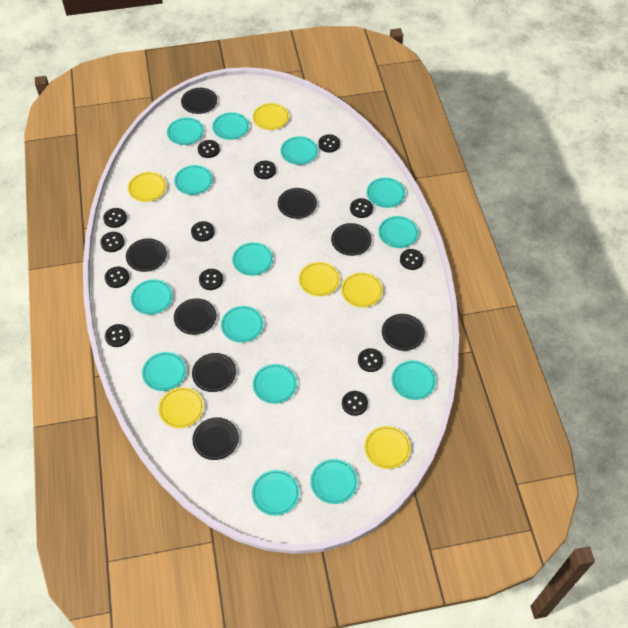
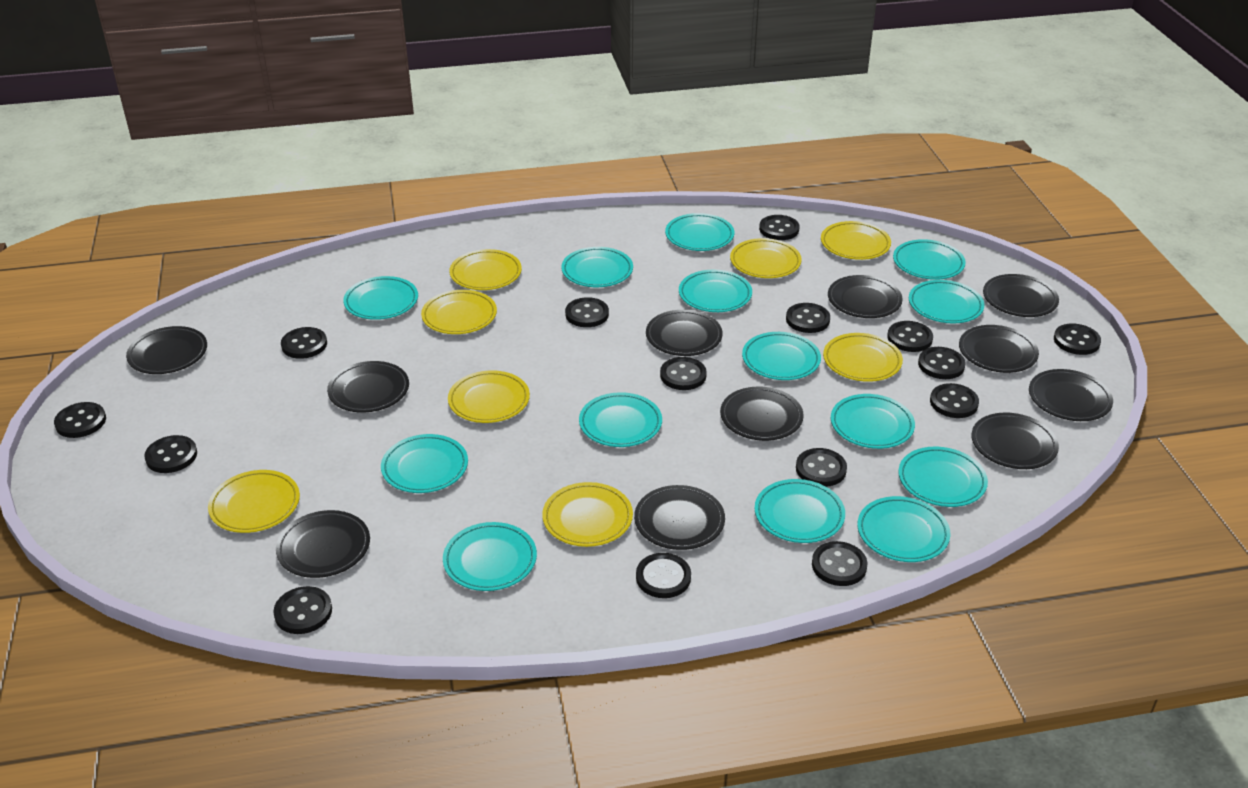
black button: 13 -> 15
black plate: 8 -> 11
yellow plate: 6 -> 8

